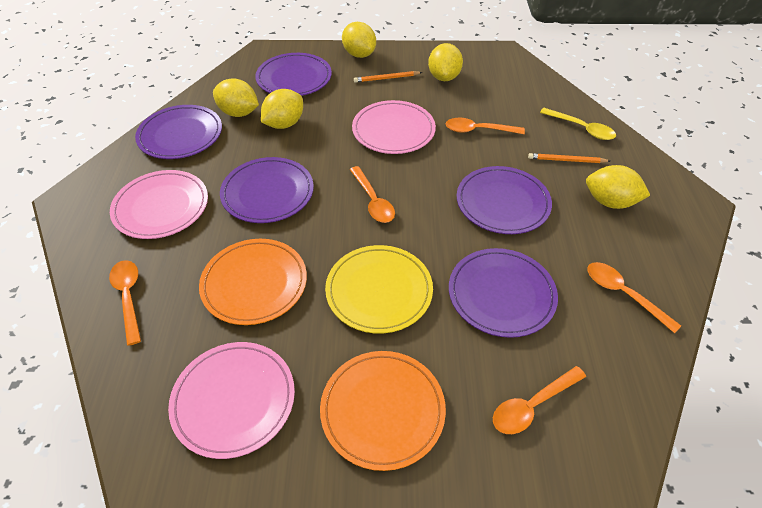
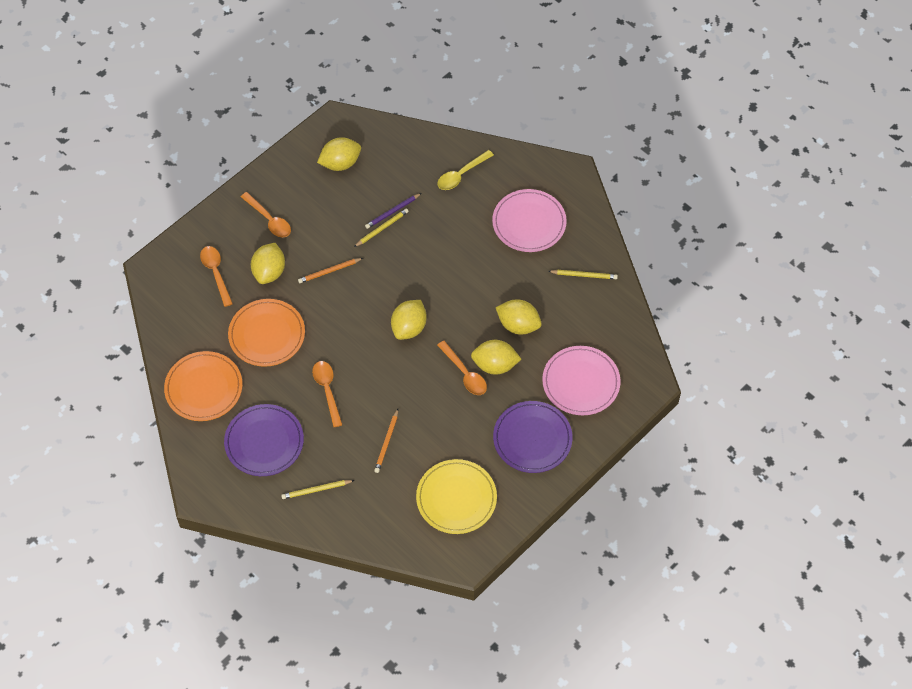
orange spoon: 5 -> 4
pink plate: 3 -> 2
purple pencil: 0 -> 1
purple plate: 5 -> 2
yellow pencil: 0 -> 3

